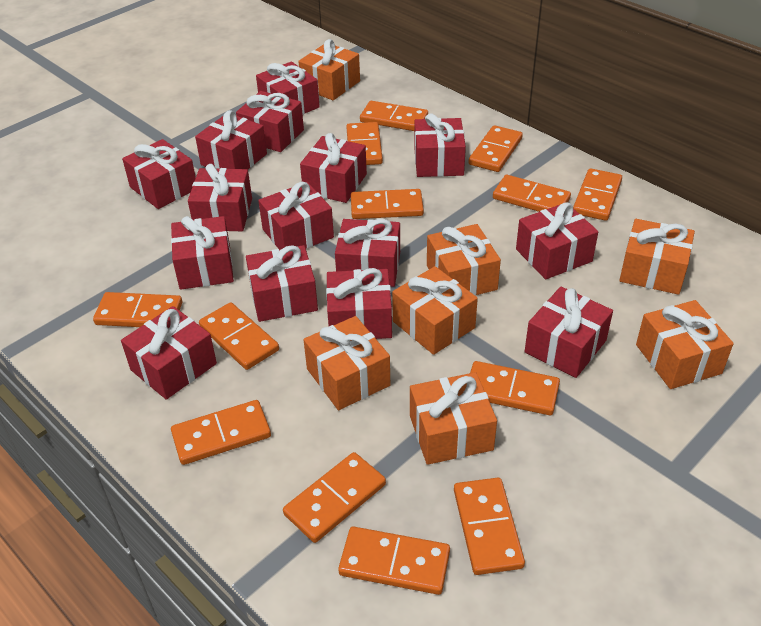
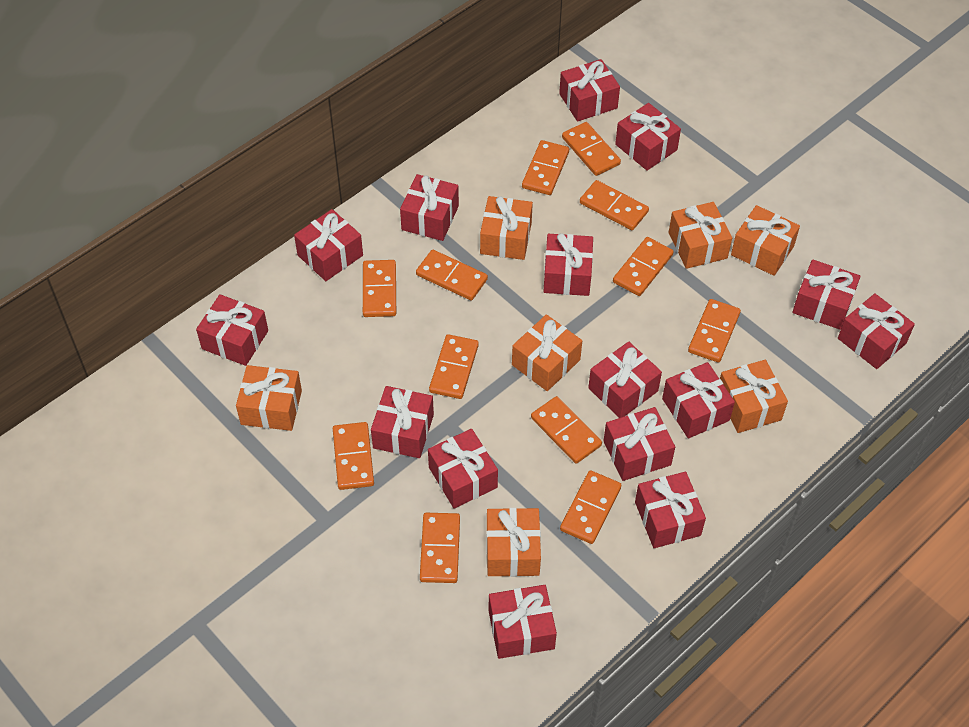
orange domino: 13 -> 12

